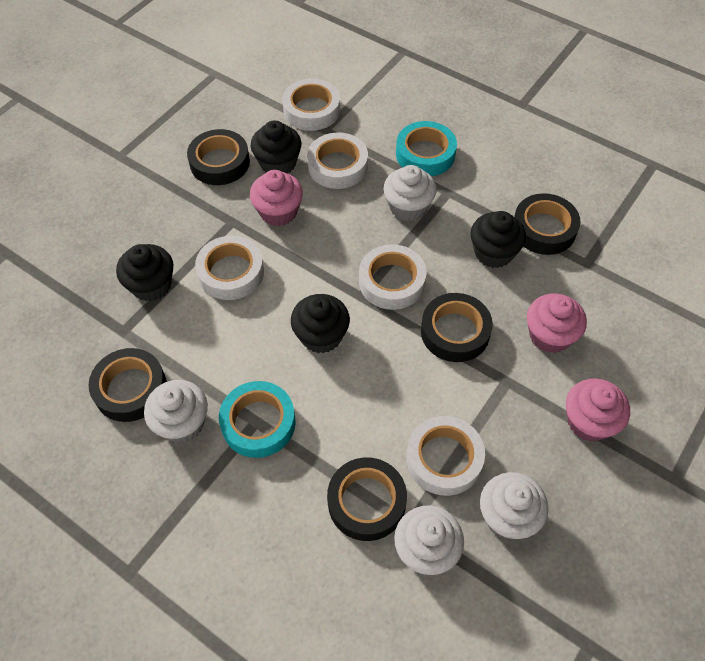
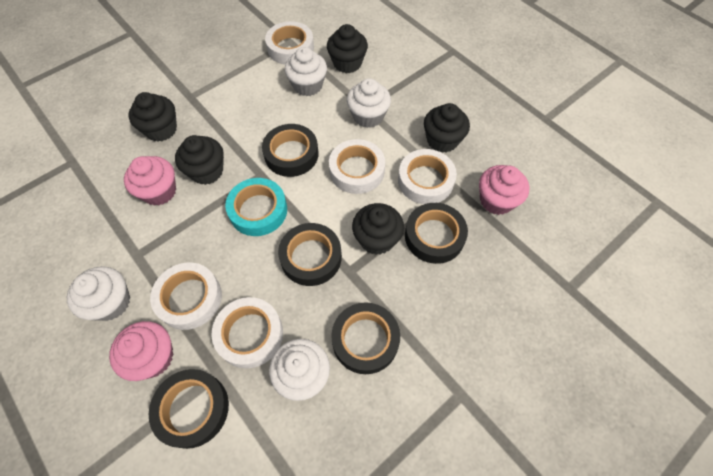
black cupcake: 4 -> 5
turquoise tape: 2 -> 1

